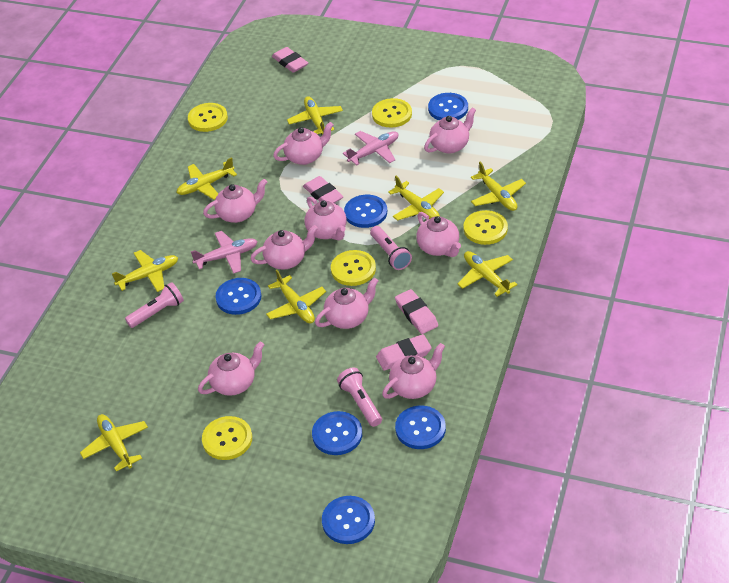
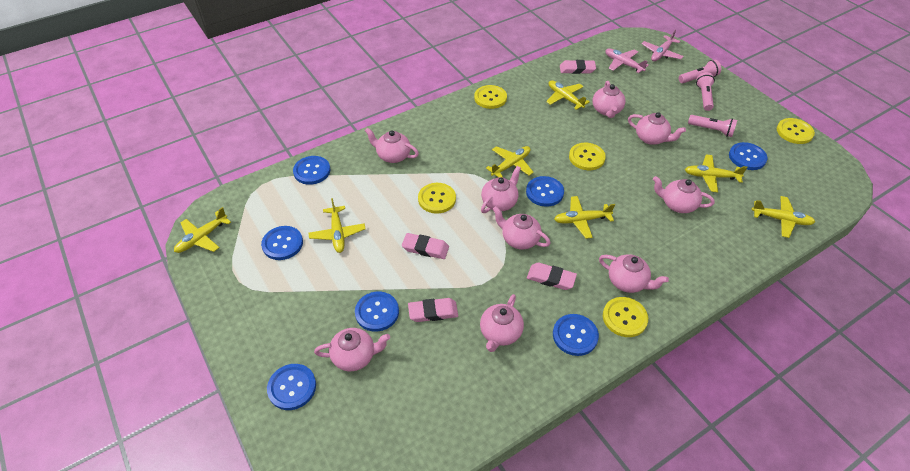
blue button: 6 -> 7
yellow plane: 8 -> 7

